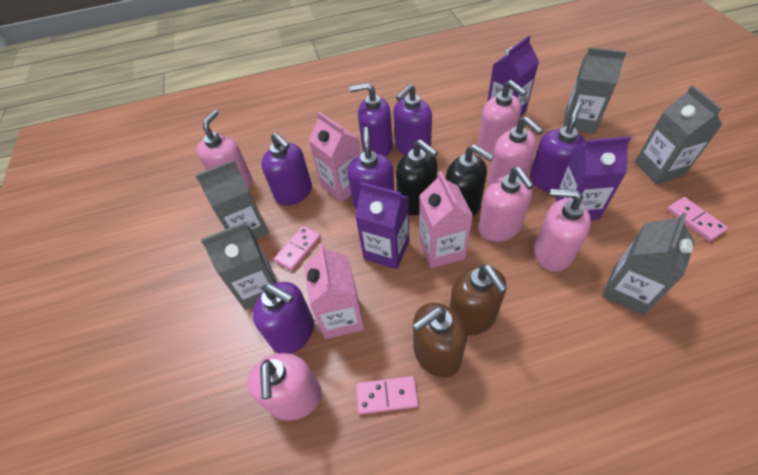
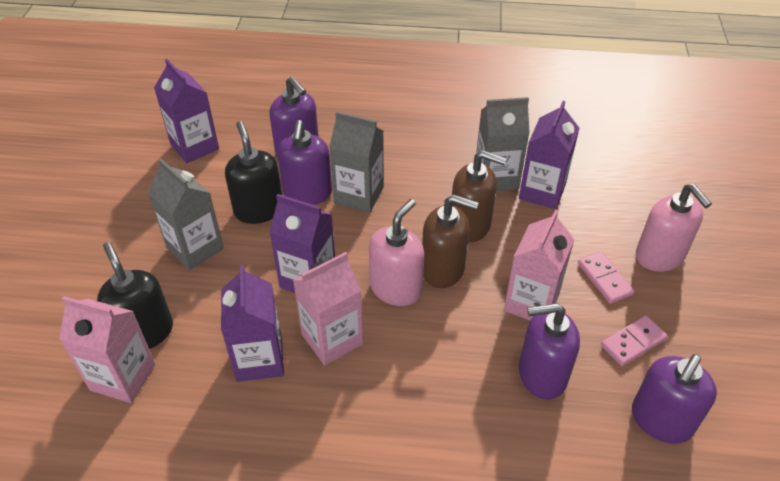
grey carton: 5 -> 3
pink domino: 3 -> 2
pink soap dispenser: 6 -> 2
purple carton: 3 -> 4
purple soap dispenser: 6 -> 4

